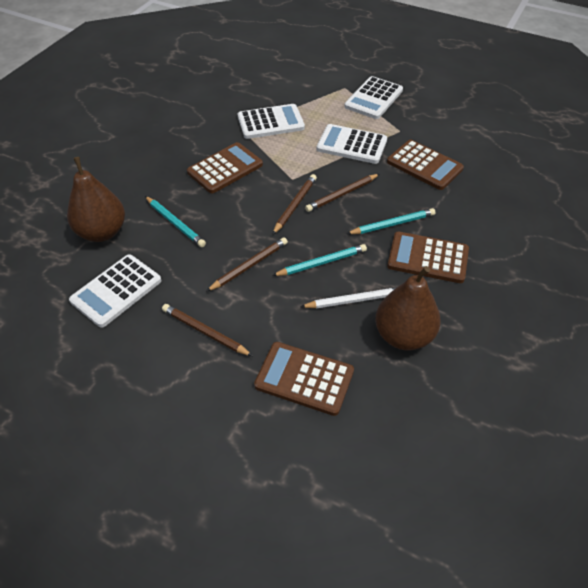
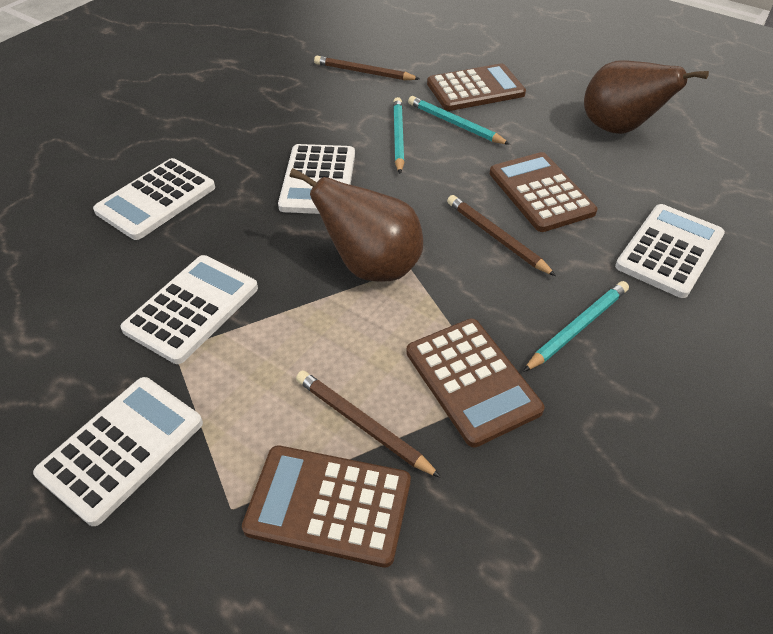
brown pencil: 4 -> 3
white calculator: 4 -> 5
white pencil: 1 -> 0

